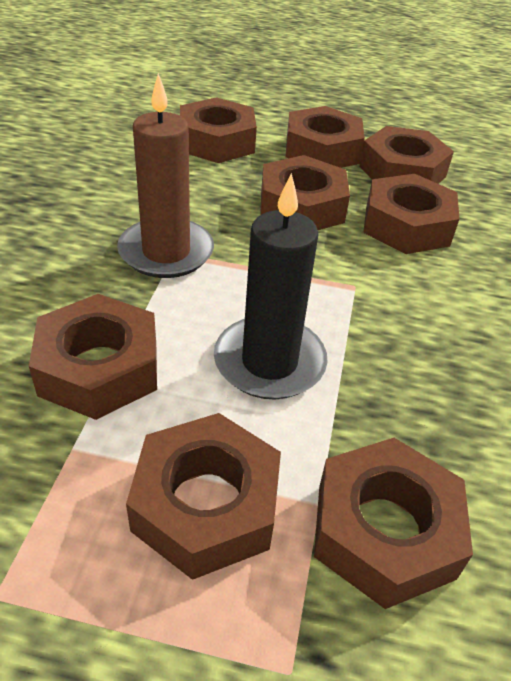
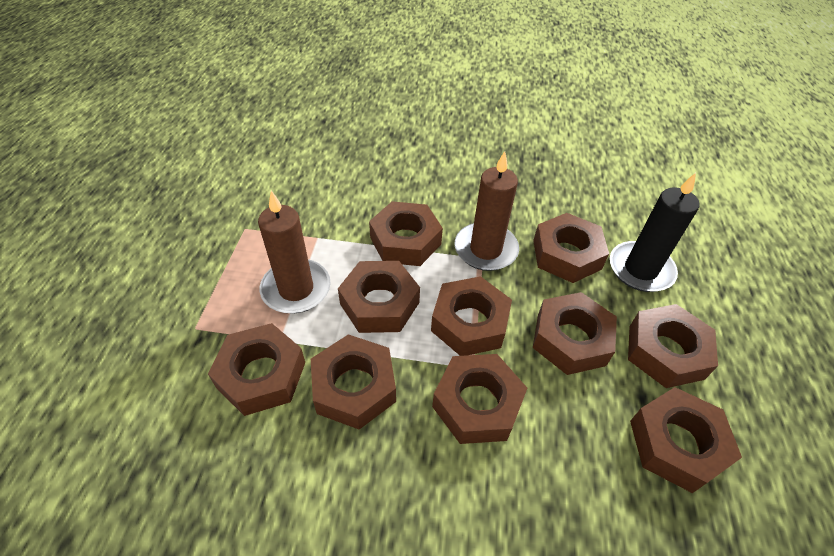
brown candle: 1 -> 2
brown nut: 8 -> 10

